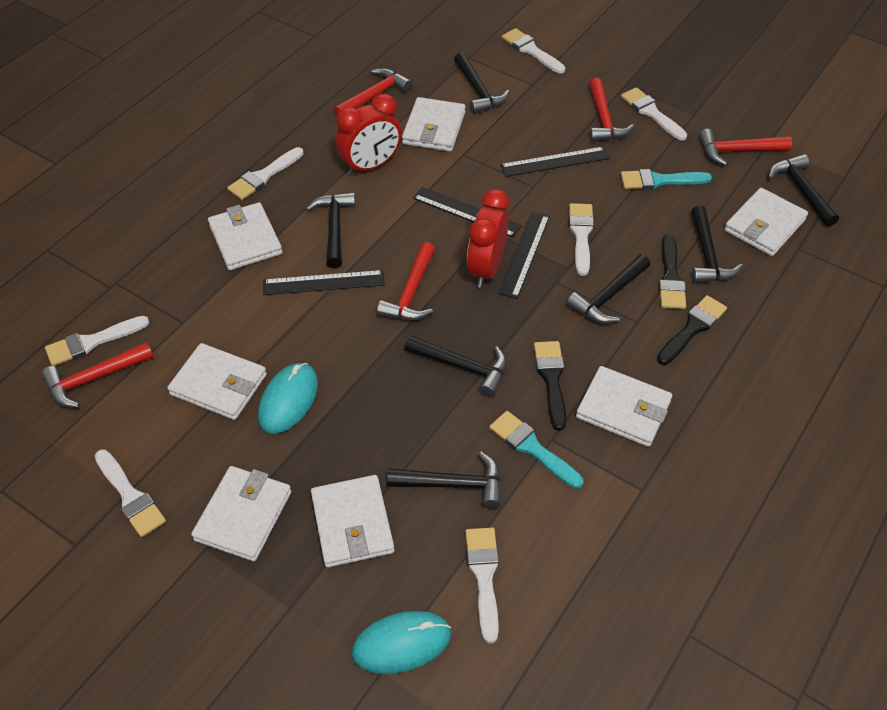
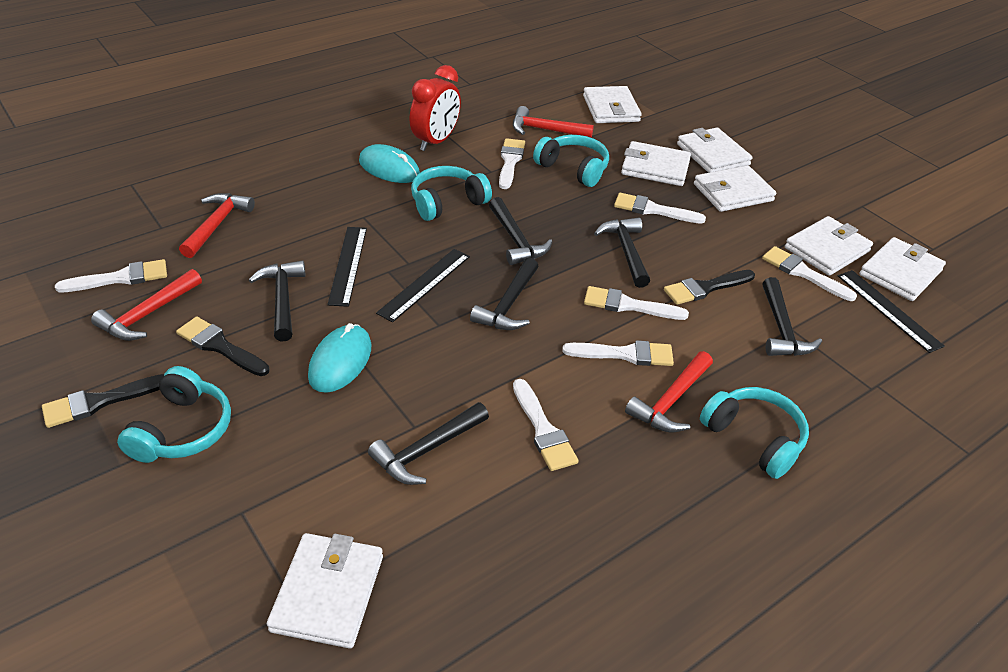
black hammer: 7 -> 6
black ruler: 4 -> 3
red clock: 2 -> 1
red hammer: 5 -> 4
turquoise brush: 2 -> 0
turquoise headphones: 0 -> 4

